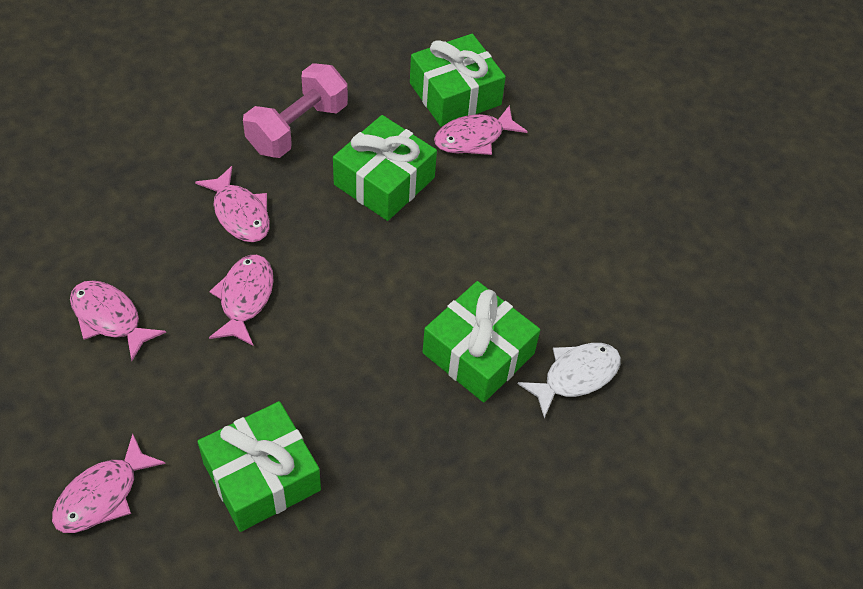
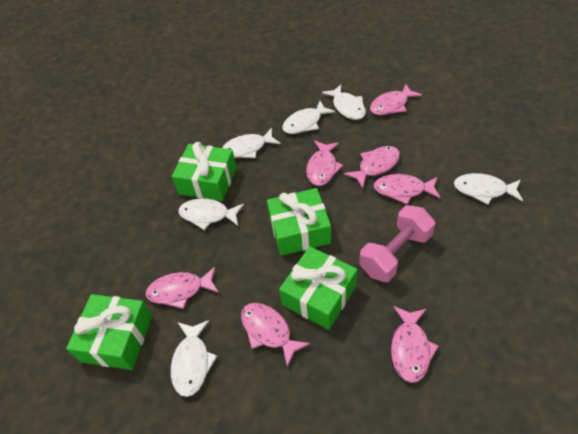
pink fish: 5 -> 7
white fish: 1 -> 6

